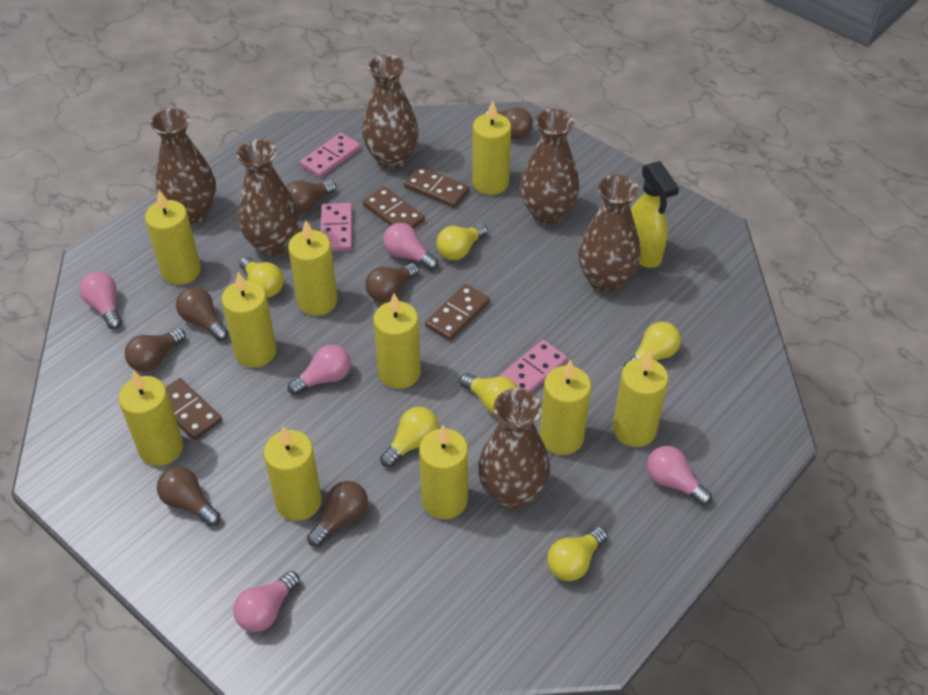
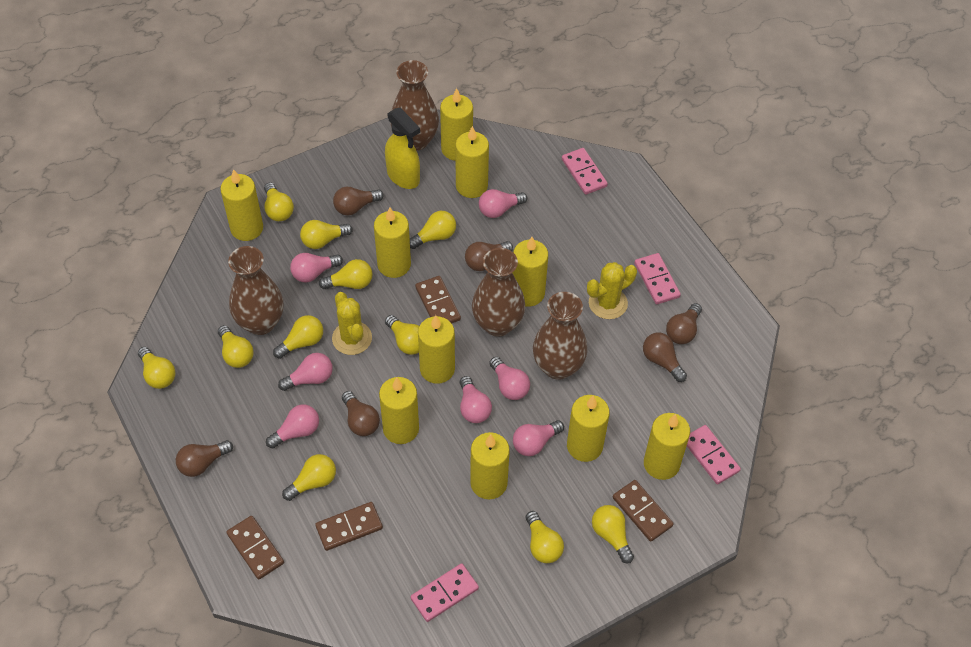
brown light bulb: 7 -> 6
brown vase: 6 -> 4
pink domino: 3 -> 4
pink light bulb: 5 -> 7
yellow cactus: 0 -> 2
yellow light bulb: 6 -> 11

